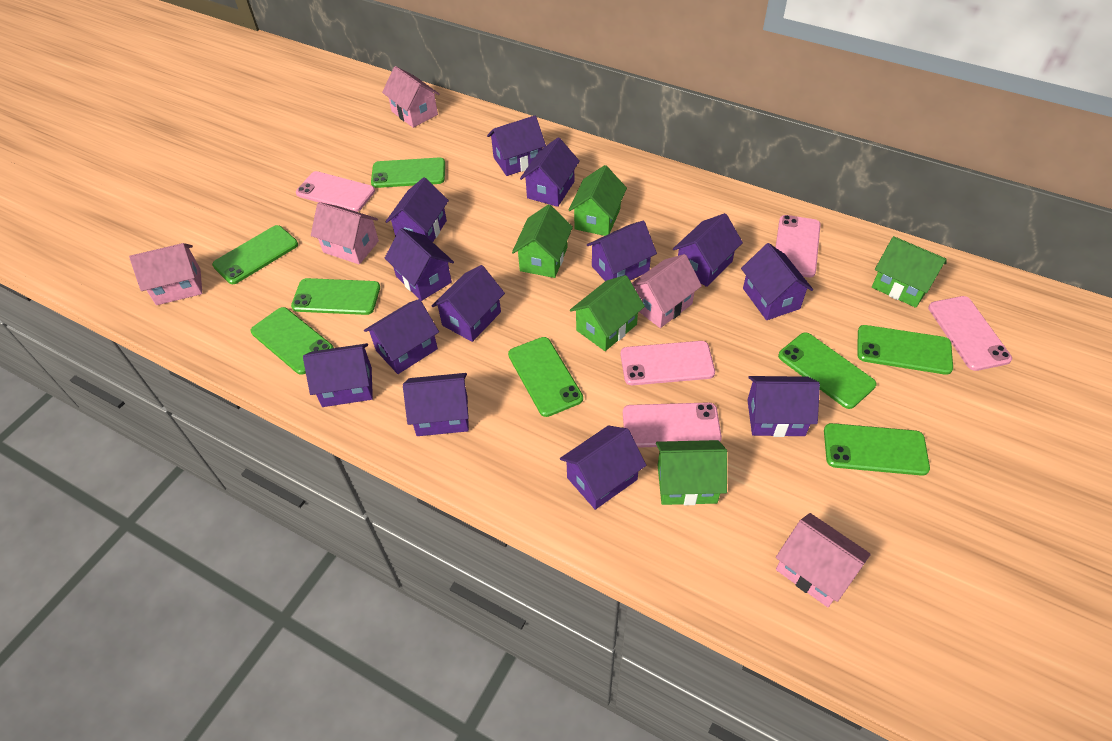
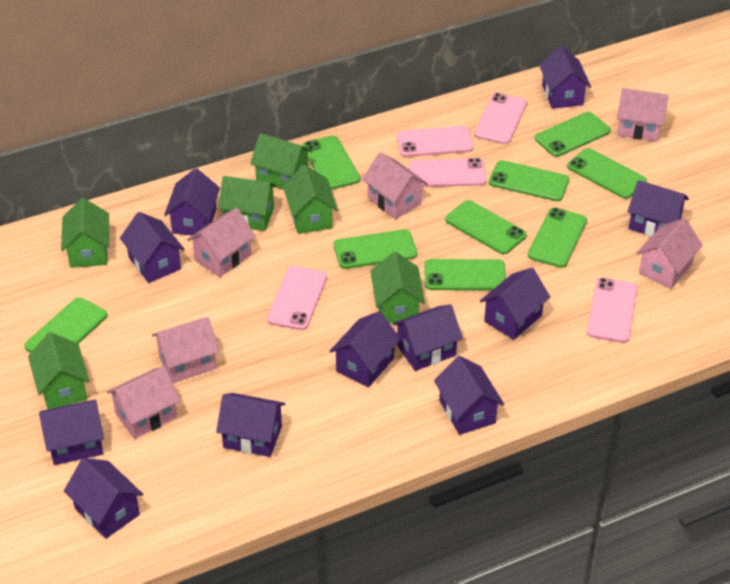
green house: 5 -> 6
green phone: 8 -> 9
pink house: 5 -> 6
purple house: 13 -> 11

